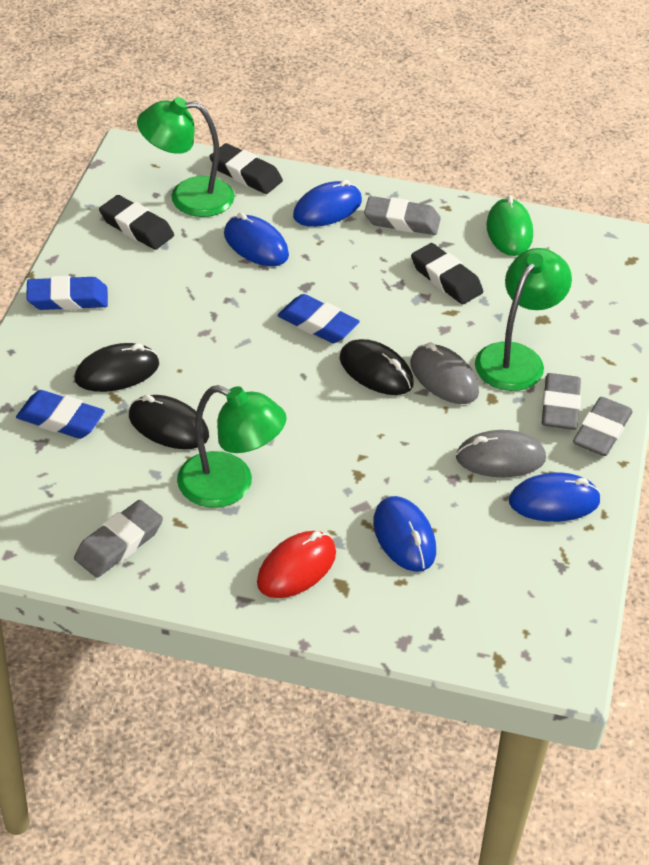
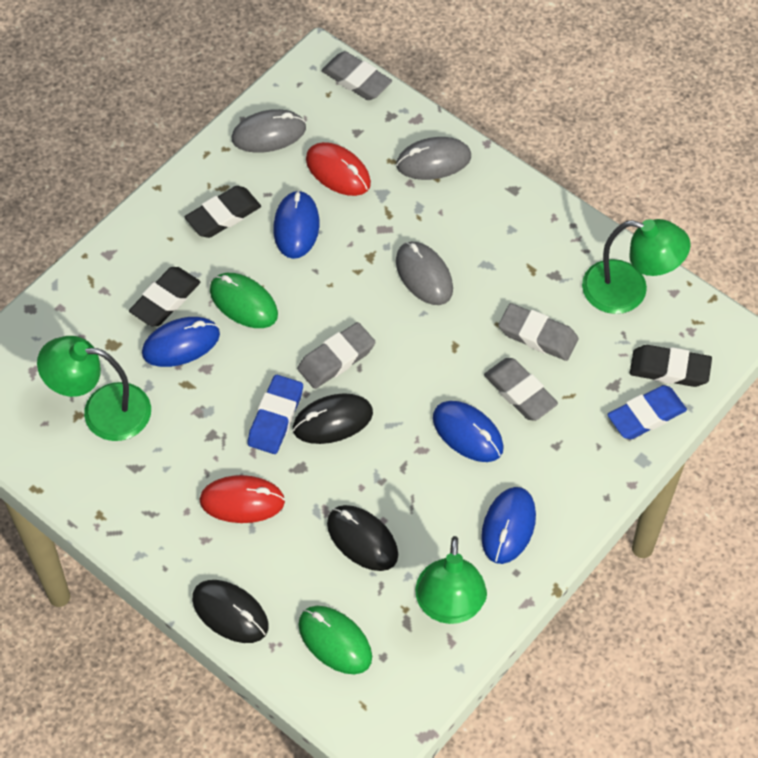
blue eraser: 3 -> 2
green mouse: 1 -> 2
grey mouse: 2 -> 3
red mouse: 1 -> 2

